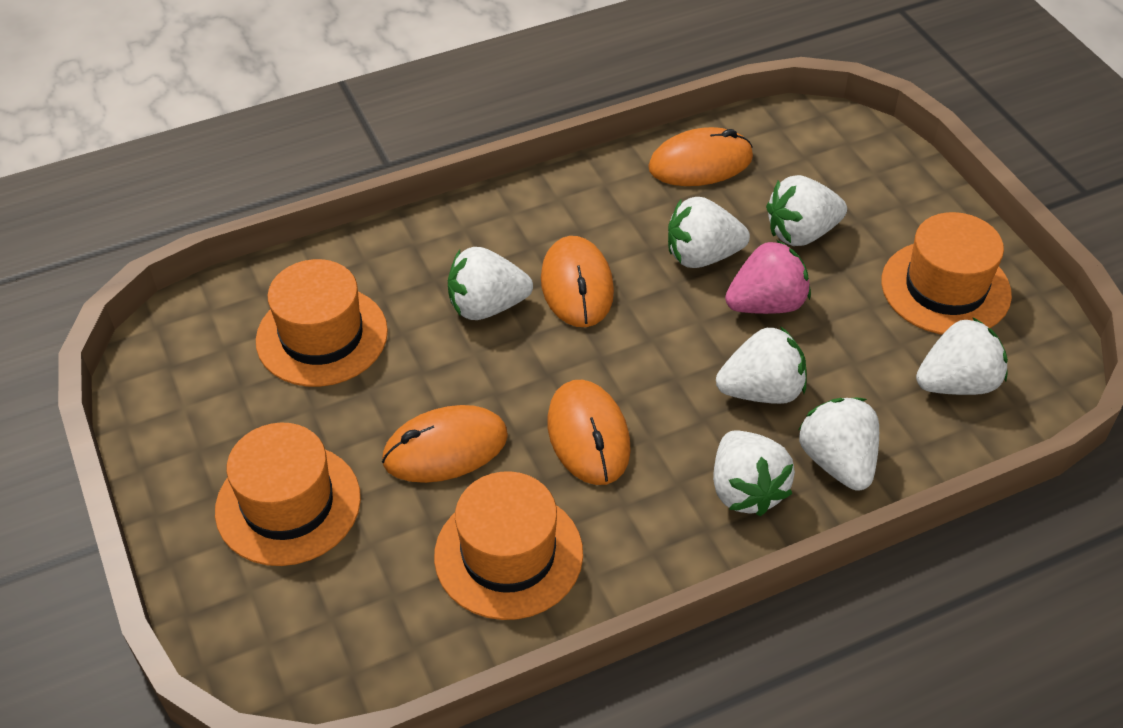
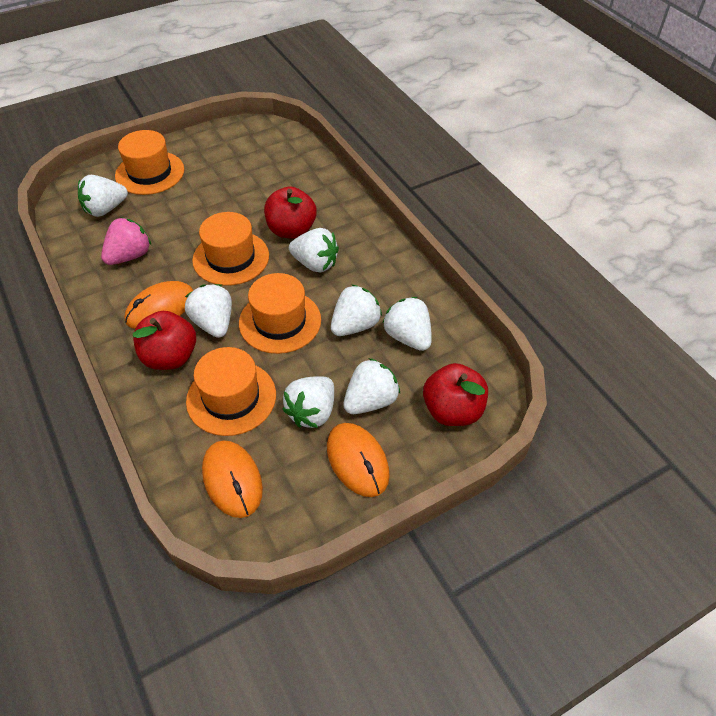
orange mouse: 4 -> 3
red apple: 0 -> 3

